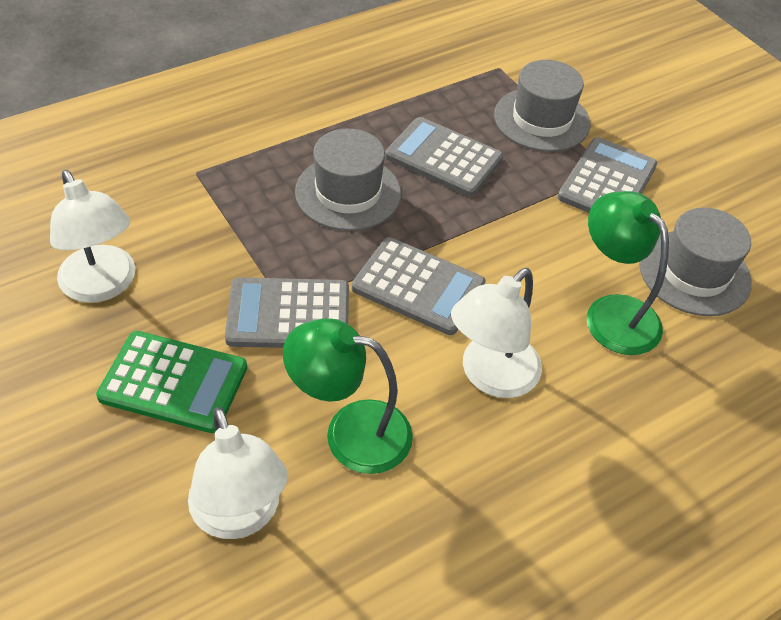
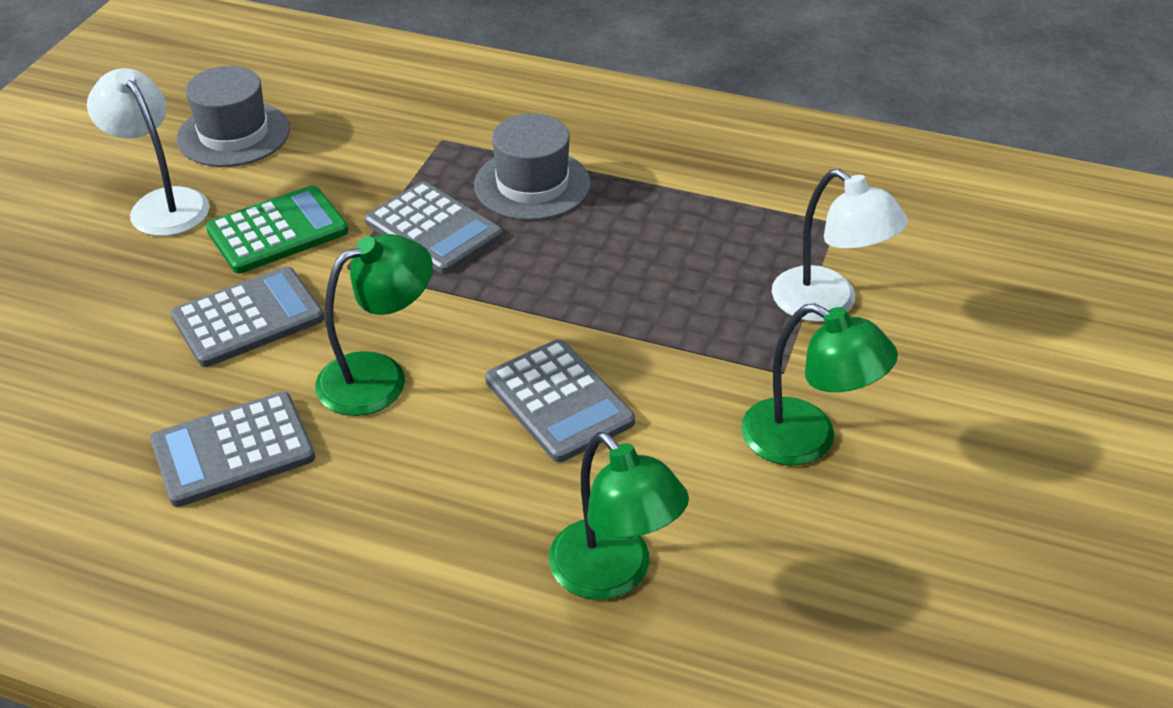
green lamp: 2 -> 3
grey hat: 3 -> 2
white lamp: 3 -> 2

